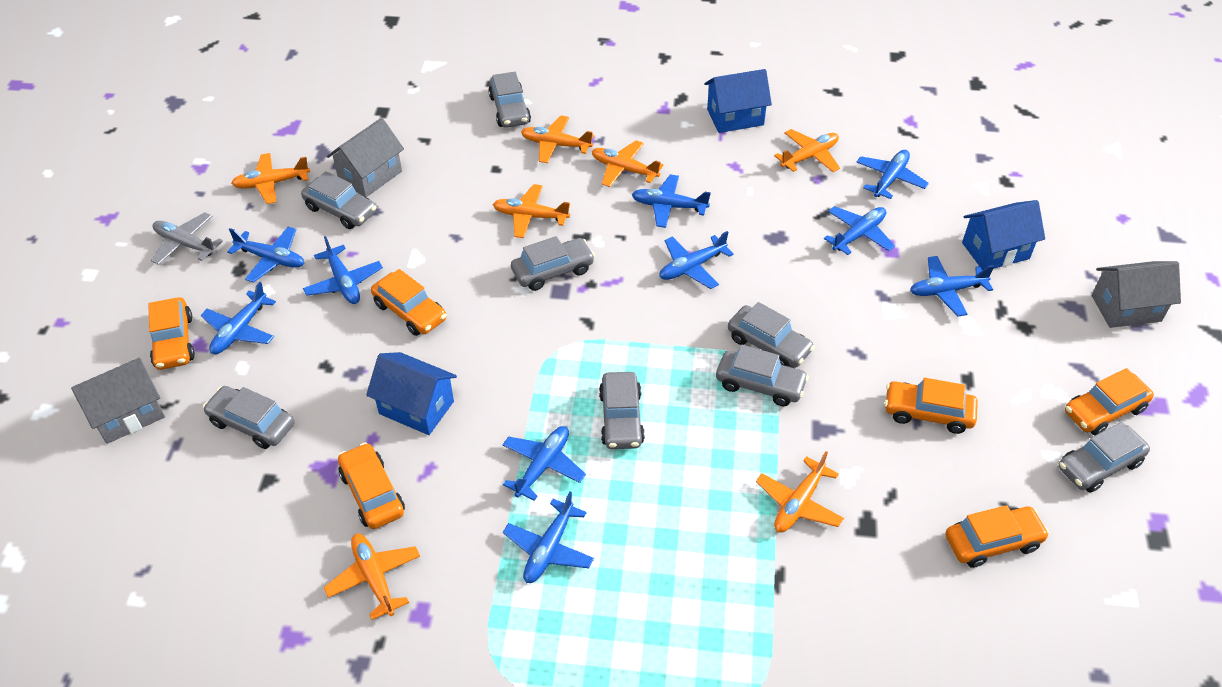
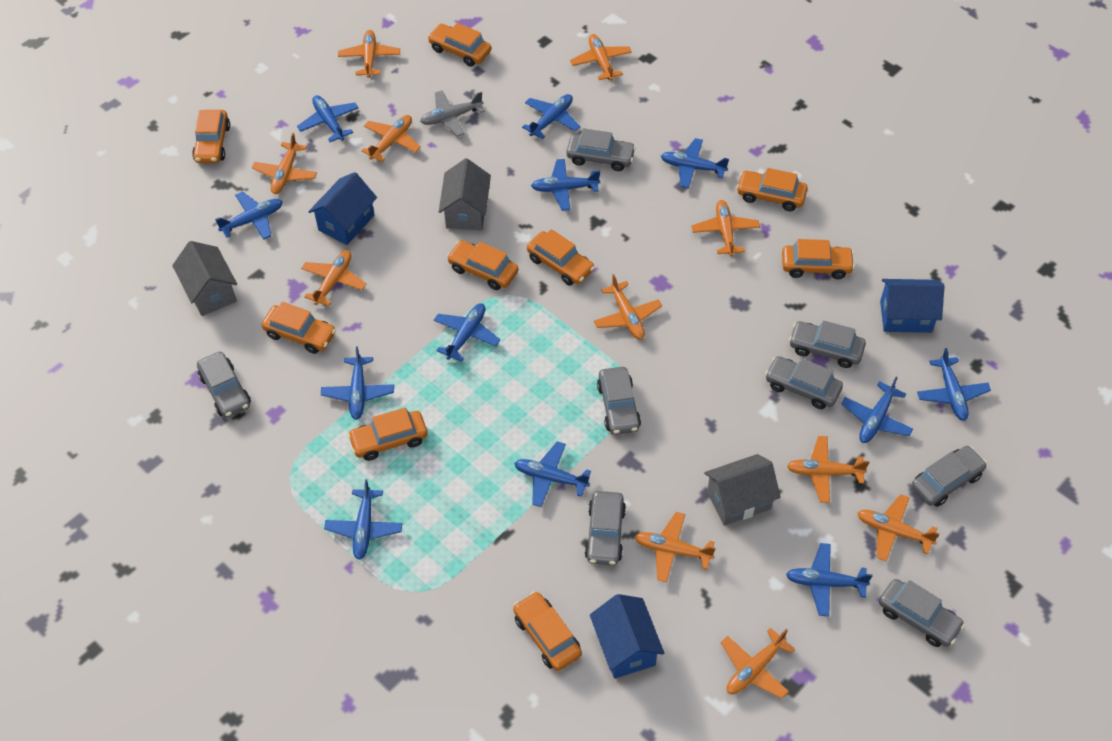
blue plane: 10 -> 12
orange car: 6 -> 9
orange plane: 7 -> 11

